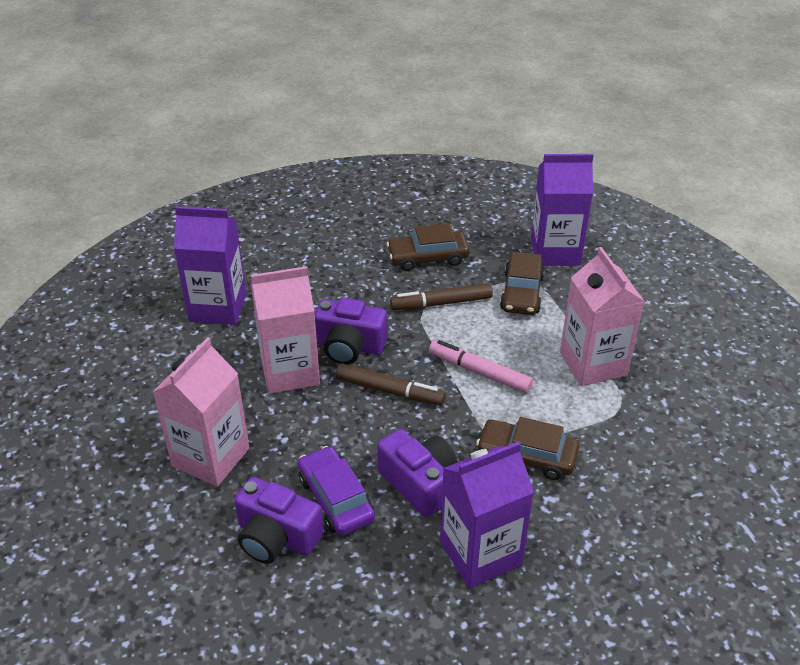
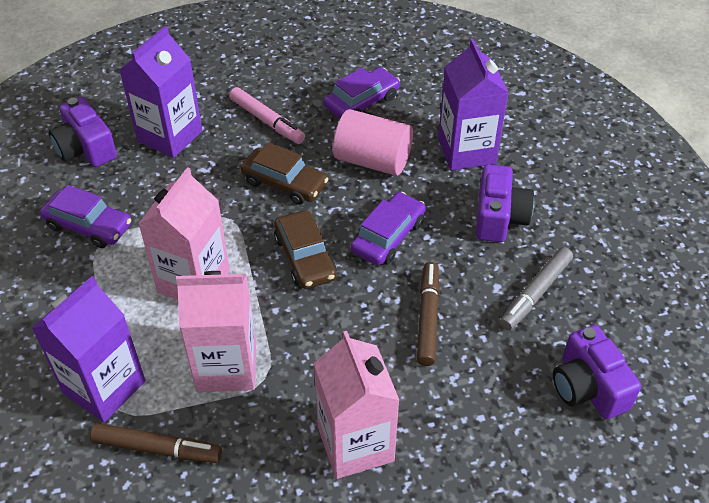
brown car: 3 -> 2
grey marker: 0 -> 1
pink cylinder: 0 -> 1
purple car: 1 -> 3

